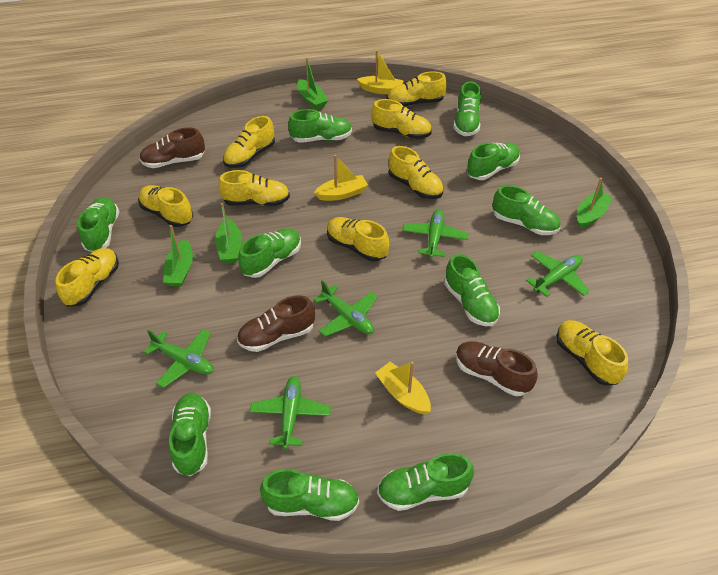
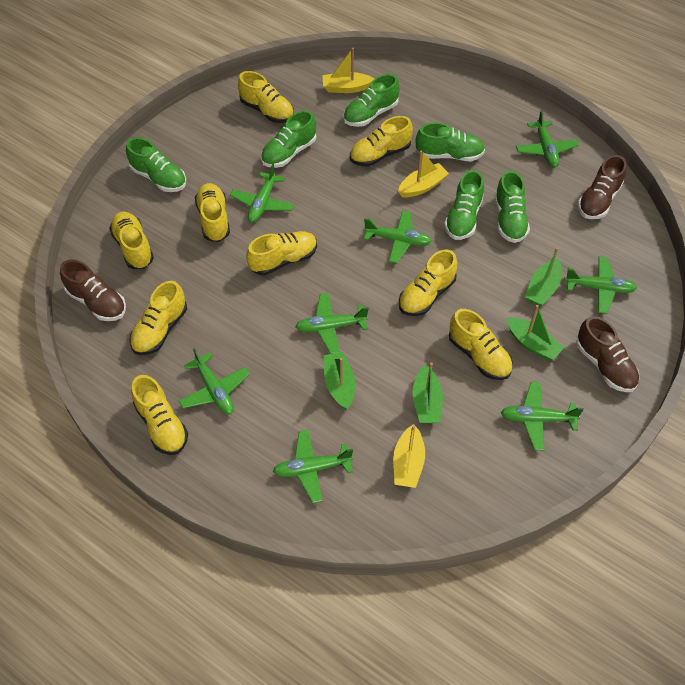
green plane: 5 -> 8
green shoe: 10 -> 6

